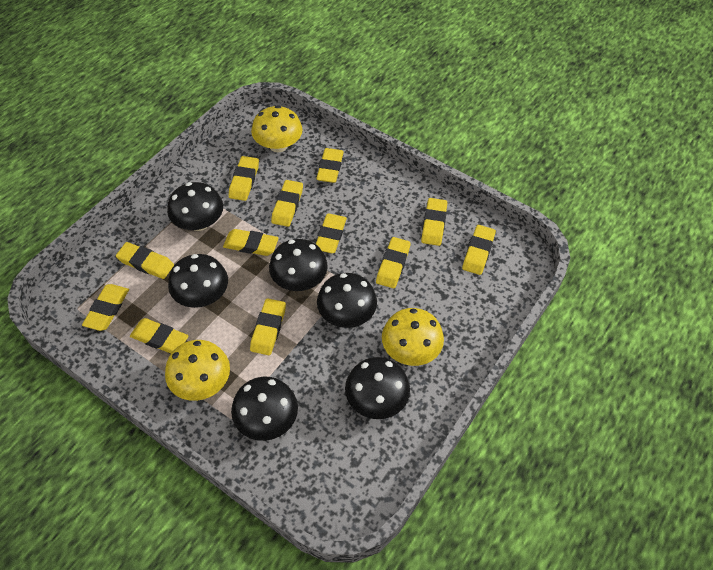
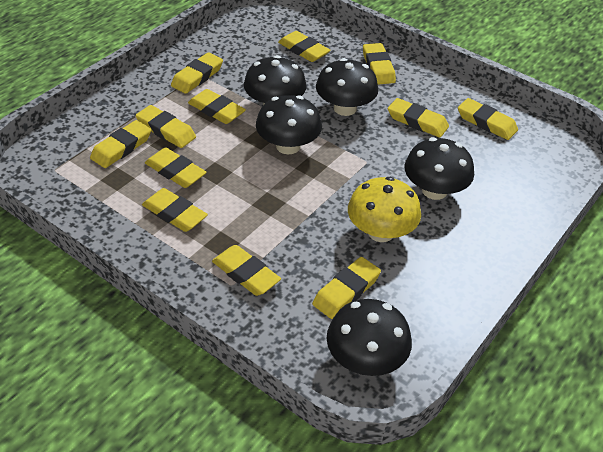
black mushroom: 6 -> 5
yellow mushroom: 3 -> 1

